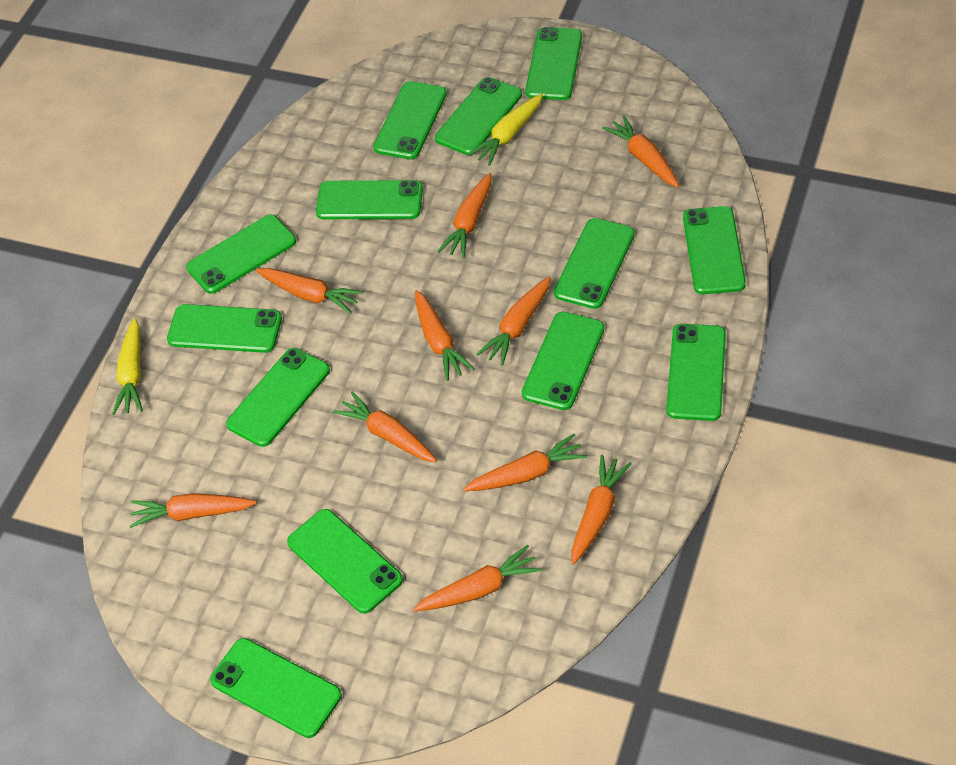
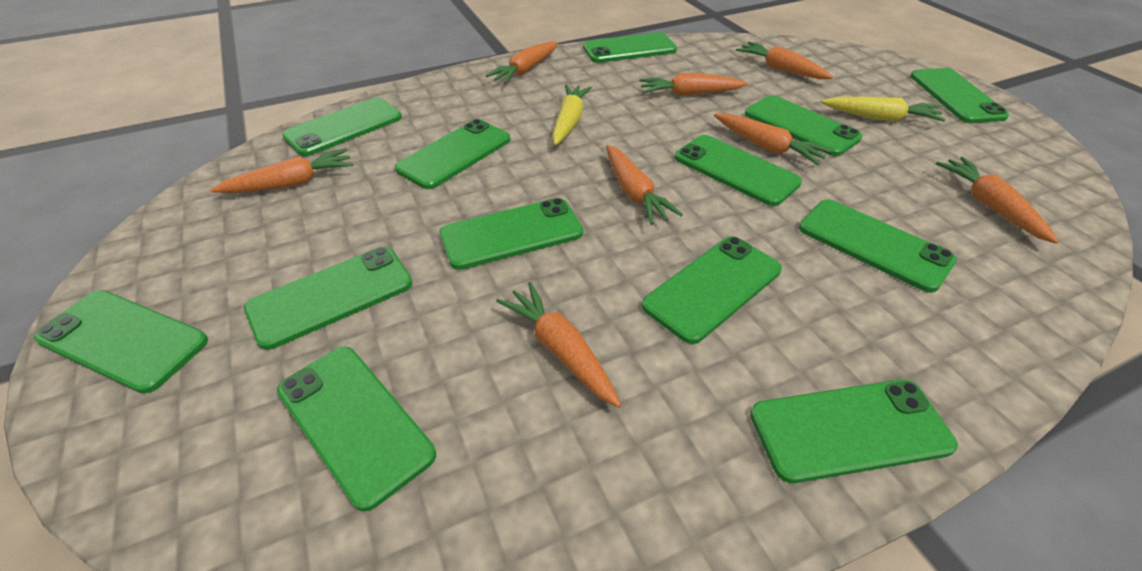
orange carrot: 10 -> 8

